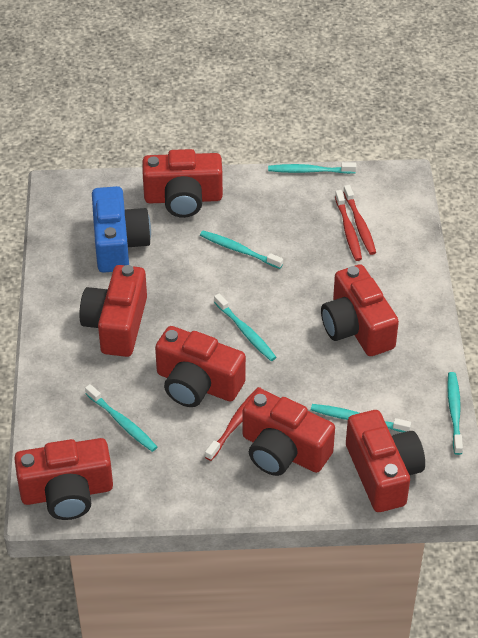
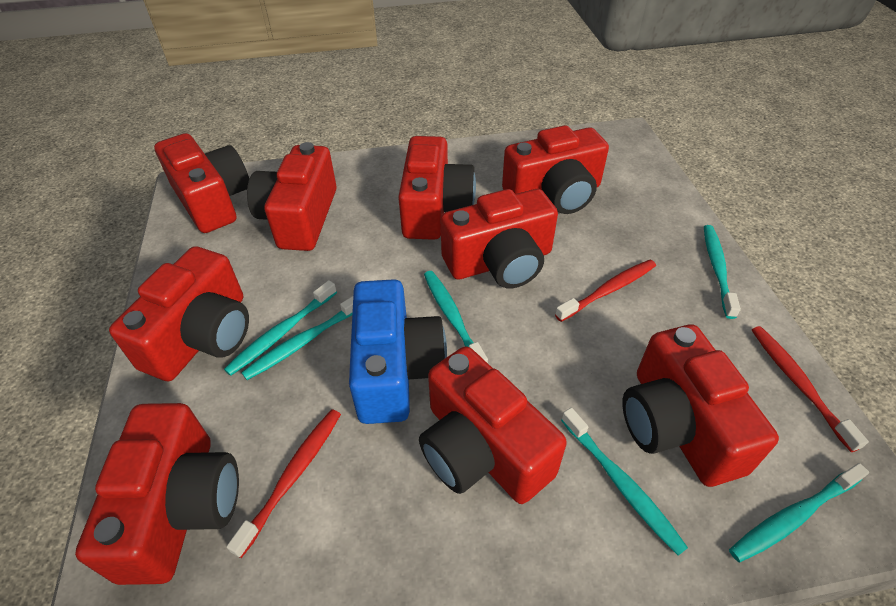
red camera: 7 -> 9

